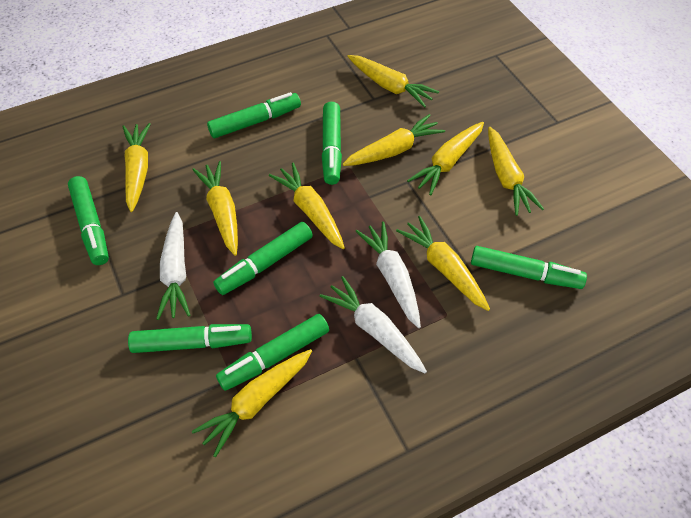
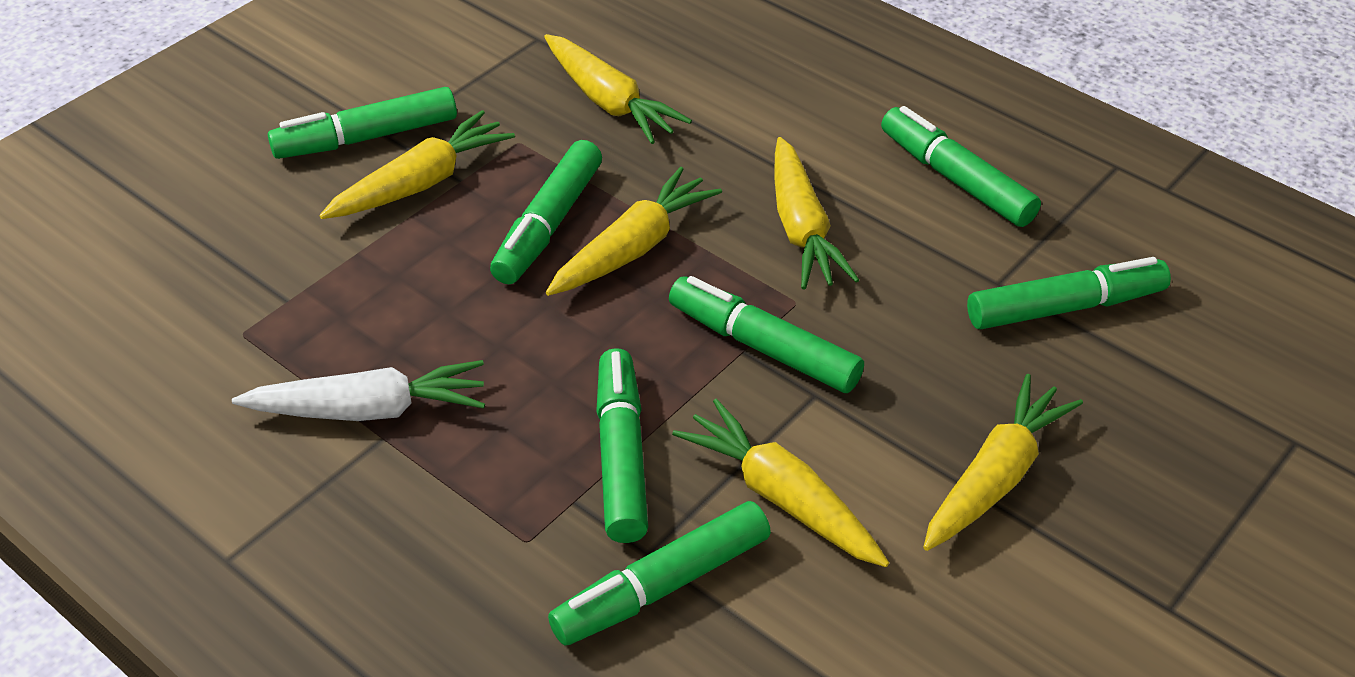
white carrot: 3 -> 1
yellow carrot: 9 -> 6

